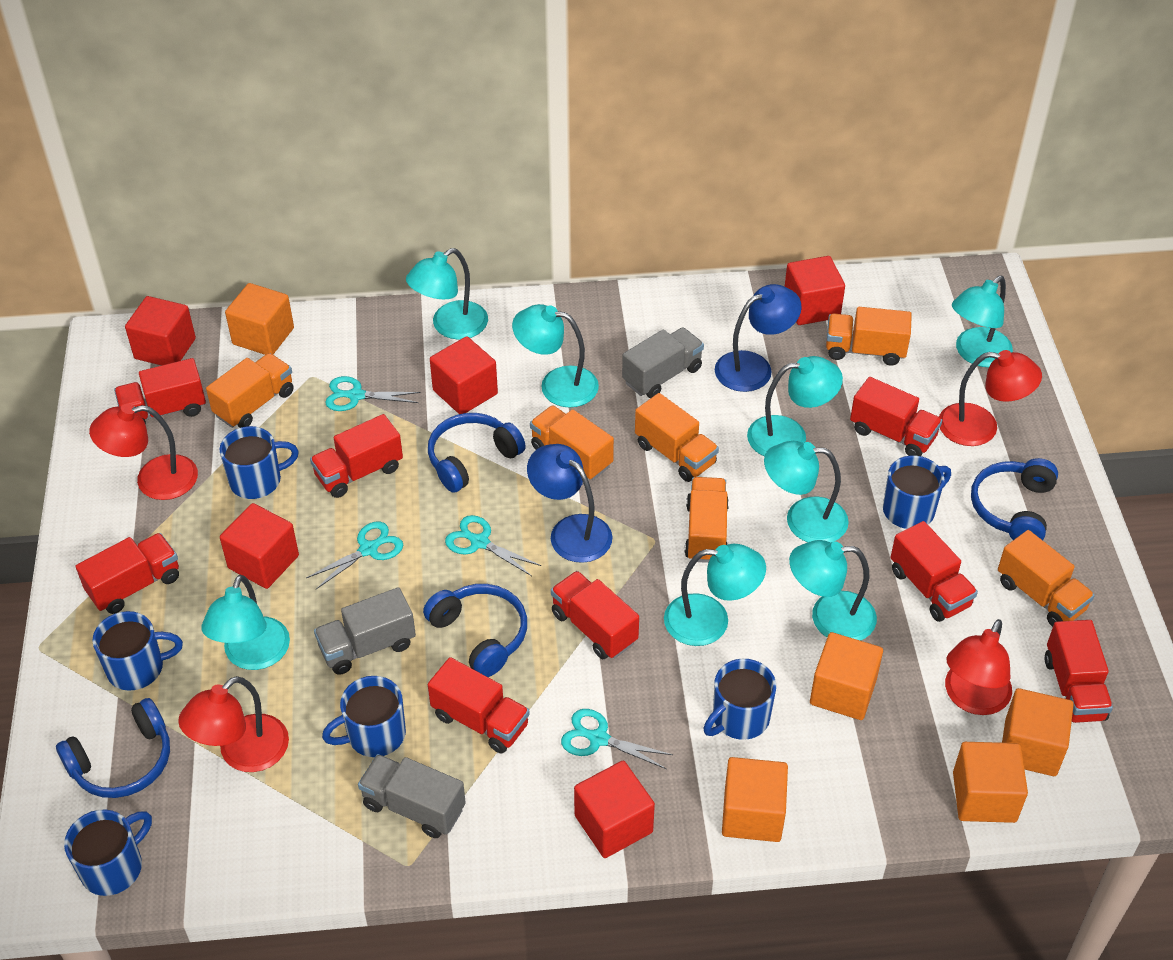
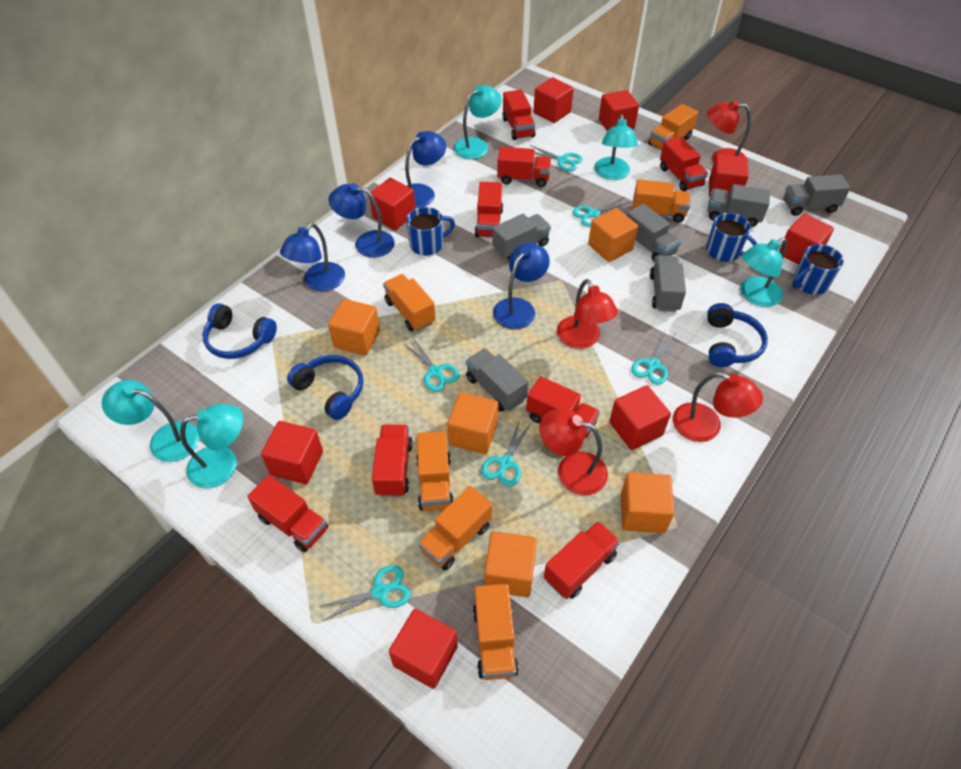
blue headphones: 4 -> 3
blue lamp: 2 -> 4
blue mug: 6 -> 3
grey truck: 3 -> 6
red cube: 5 -> 8
turquoise lamp: 8 -> 5
turquoise scissors: 4 -> 6

